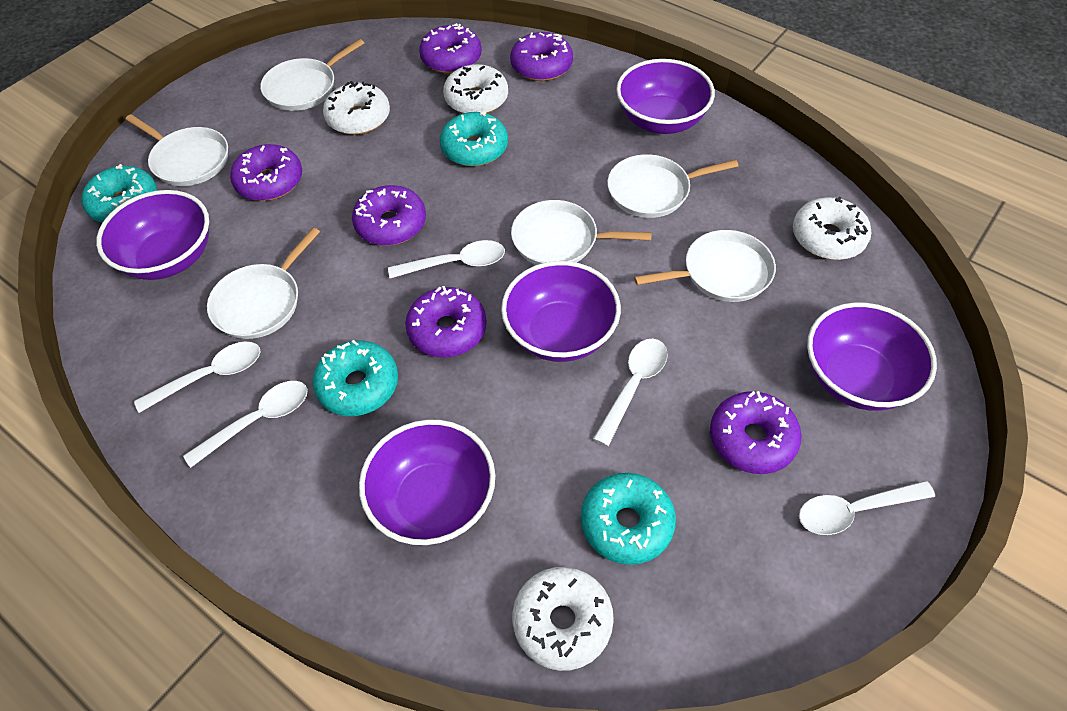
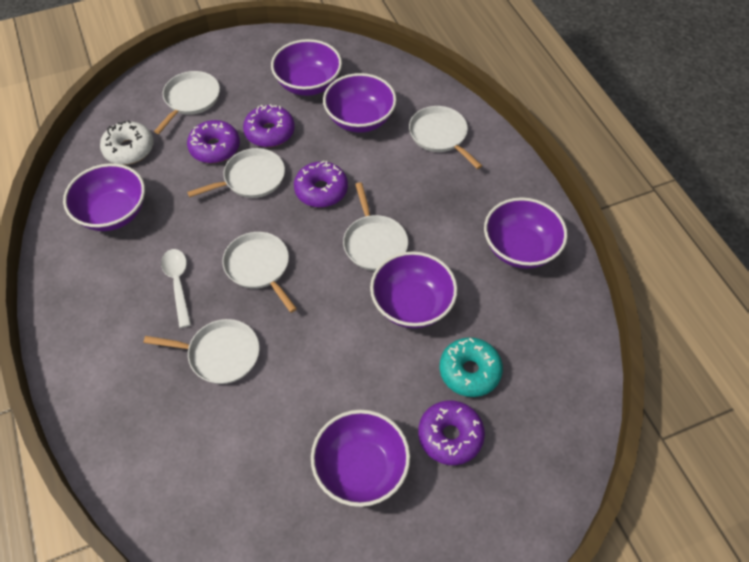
purple bowl: 5 -> 6
purple donut: 6 -> 4
turquoise donut: 4 -> 1
white donut: 4 -> 1
white spoon: 5 -> 1

